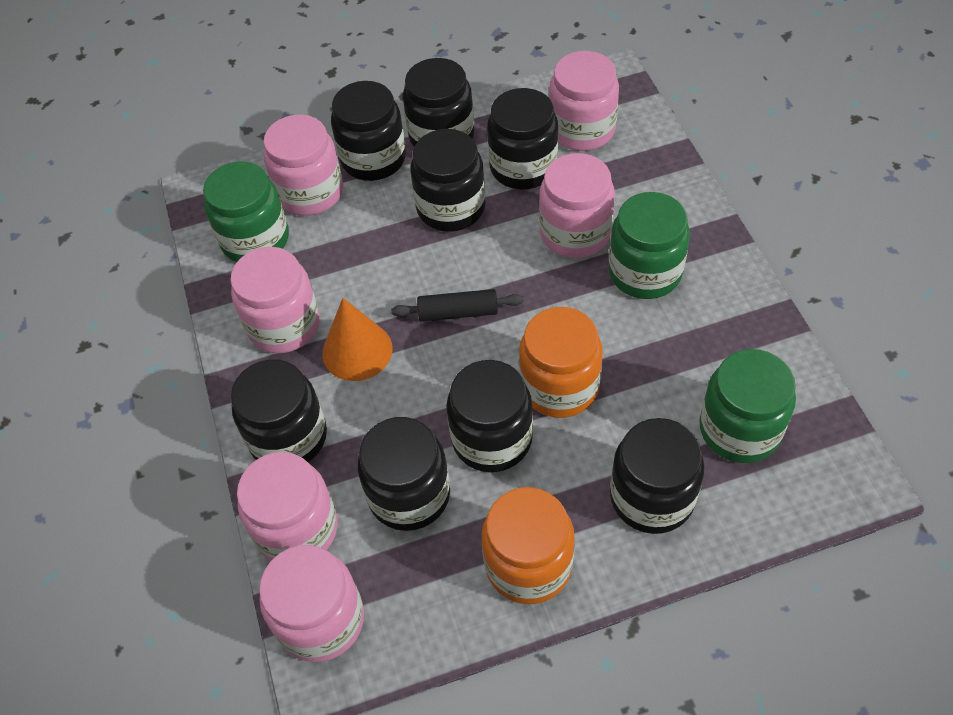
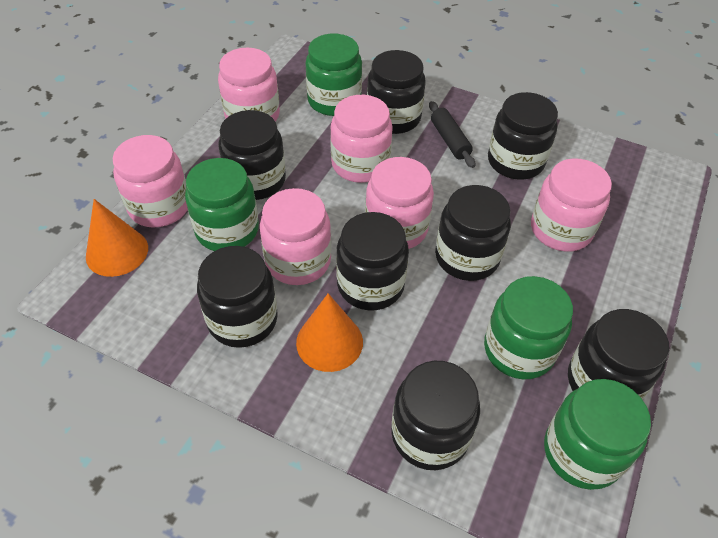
green jar: 3 -> 4
orange cone: 1 -> 2
orange jar: 2 -> 0

